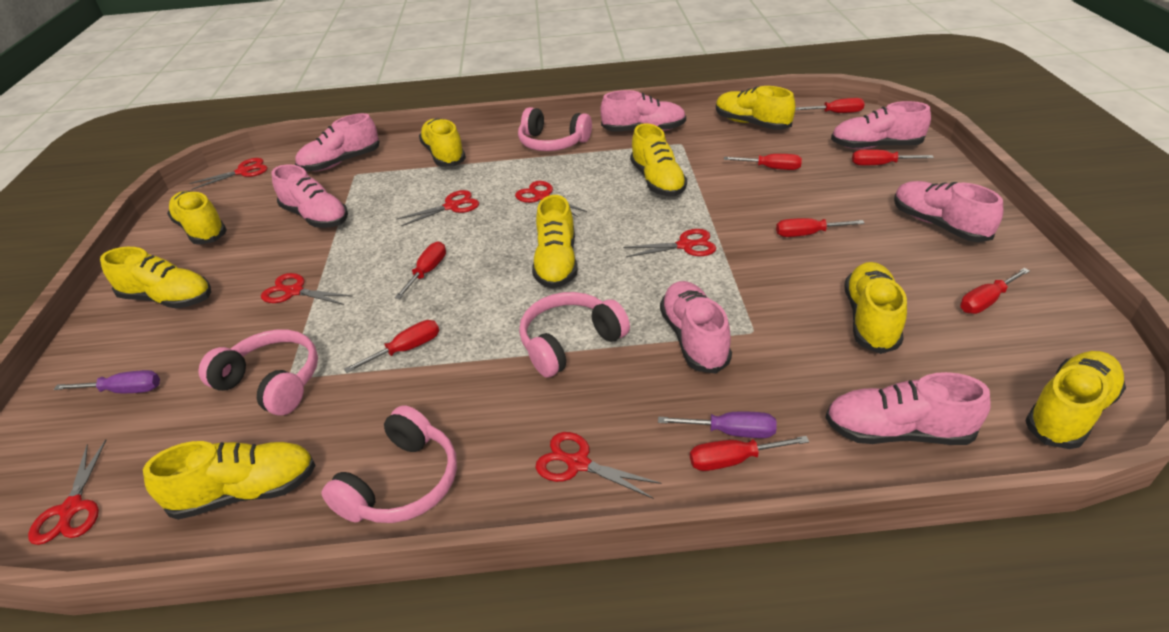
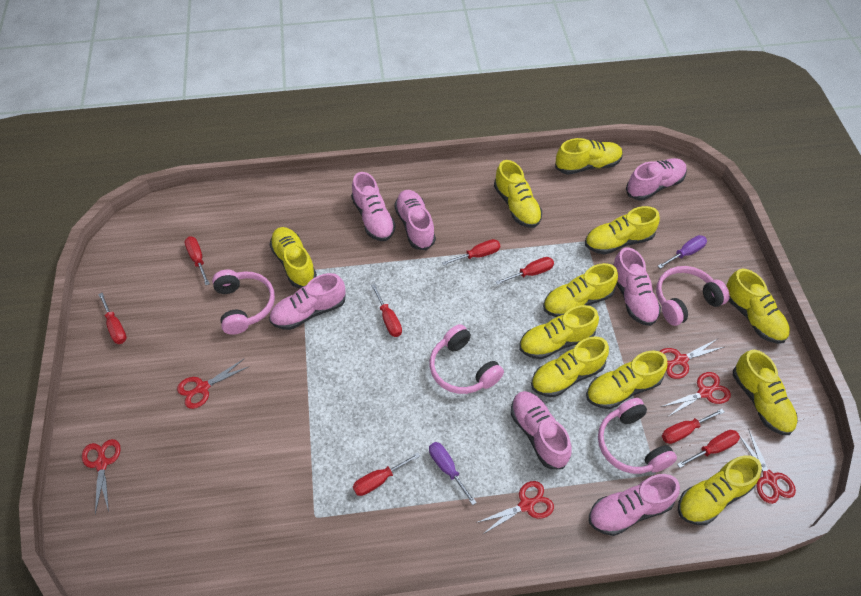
red scissors: 7 -> 6
yellow shoe: 9 -> 11

